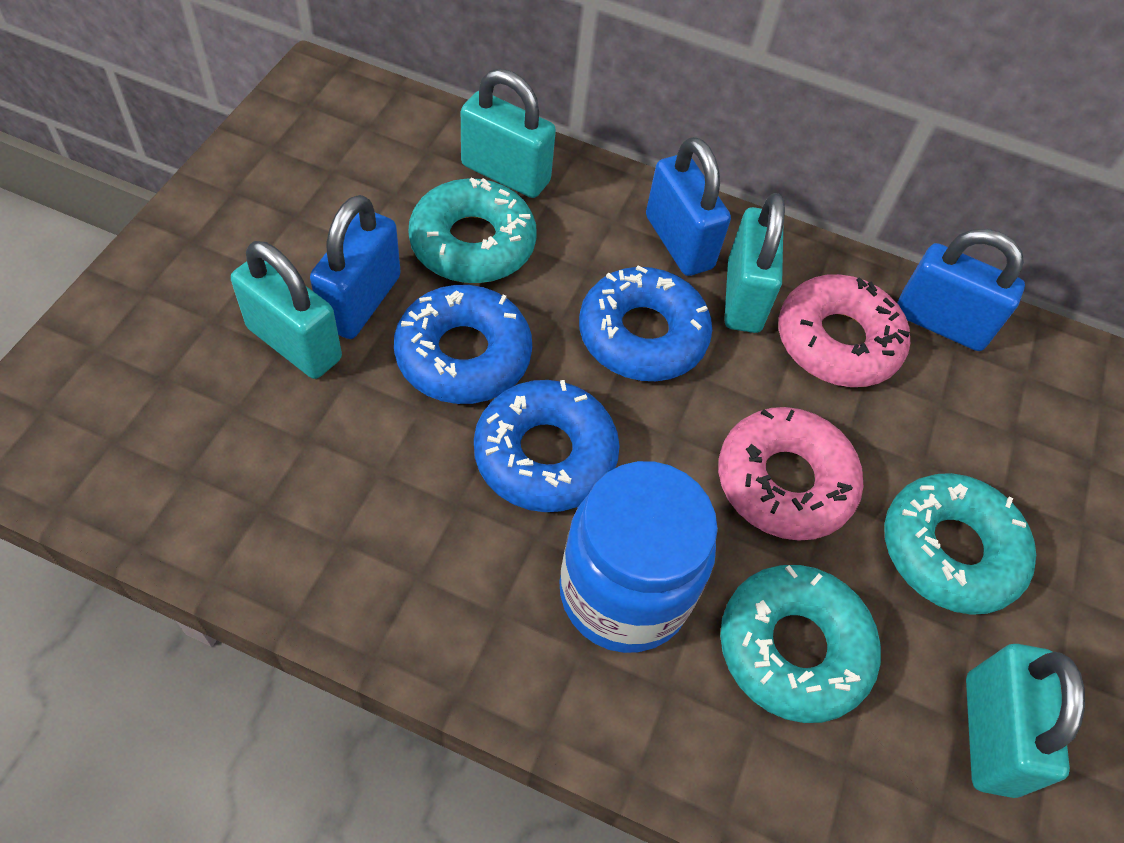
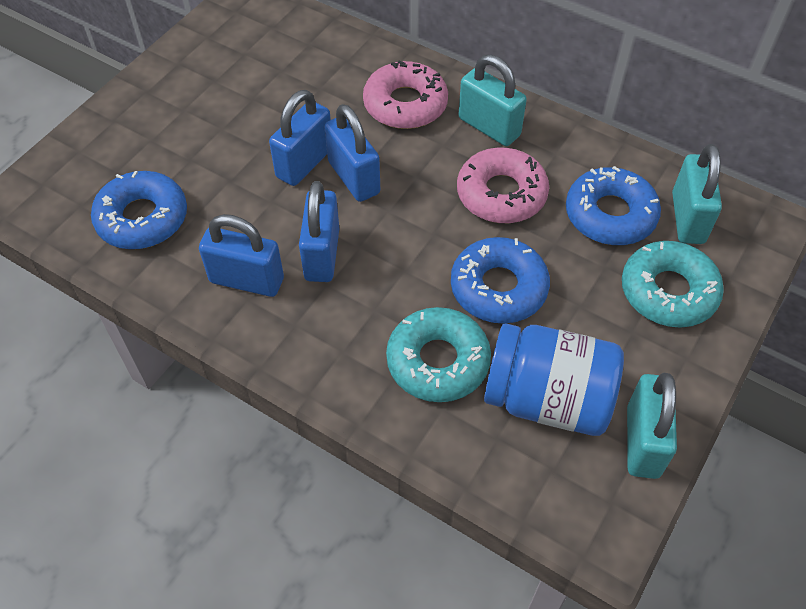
blue padlock: 3 -> 4
turquoise donut: 3 -> 2
turquoise padlock: 4 -> 3

